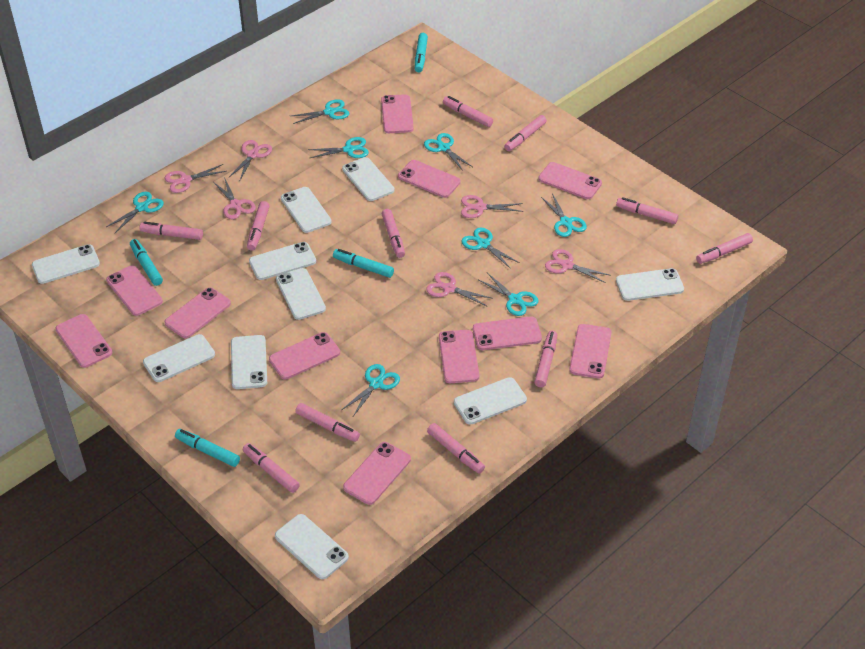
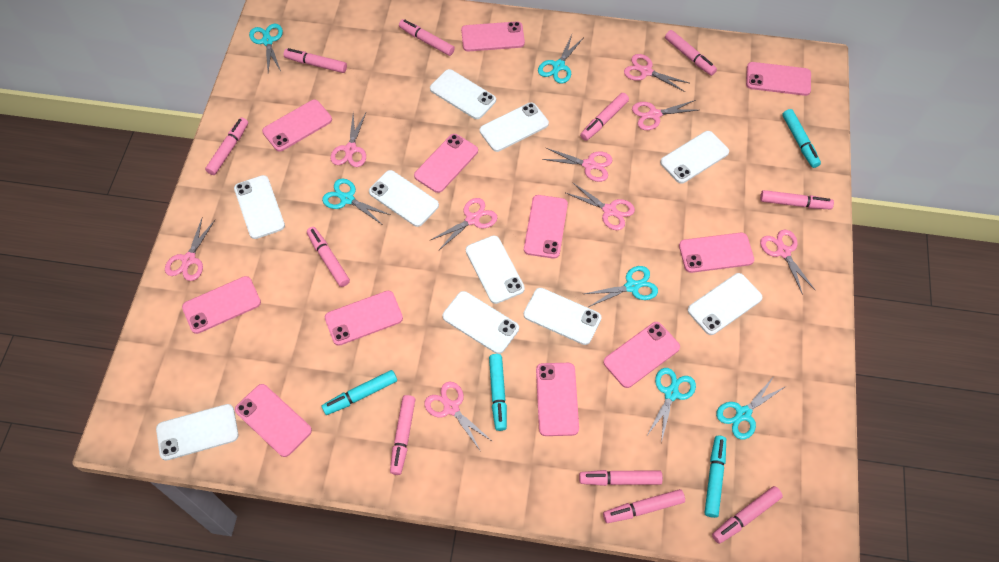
pink scissors: 6 -> 9
turquoise scissors: 8 -> 6

